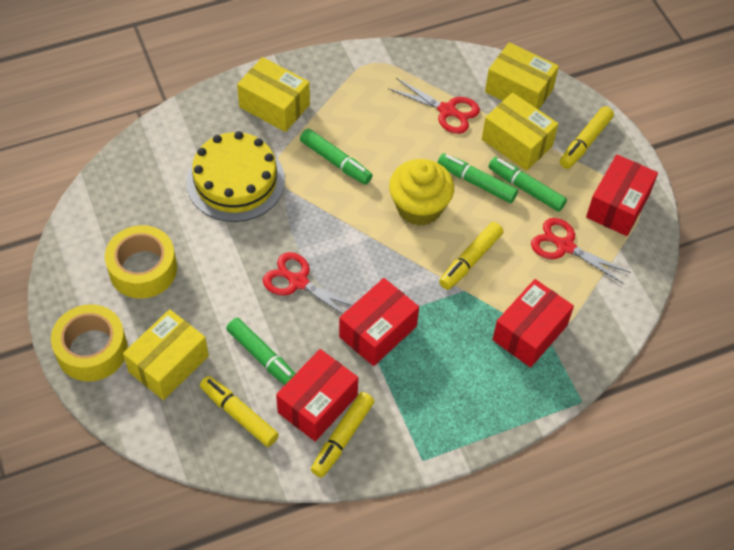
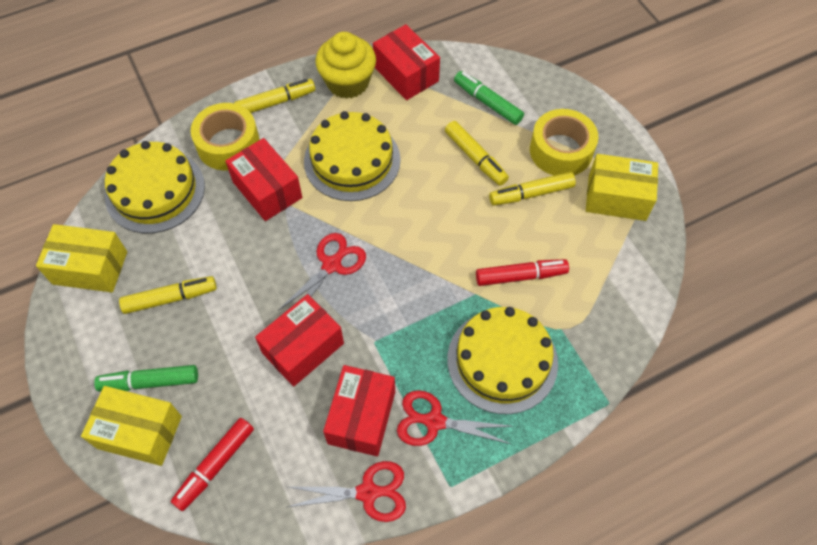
green marker: 4 -> 2
red marker: 0 -> 2
yellow box: 4 -> 3
yellow cake: 1 -> 3

